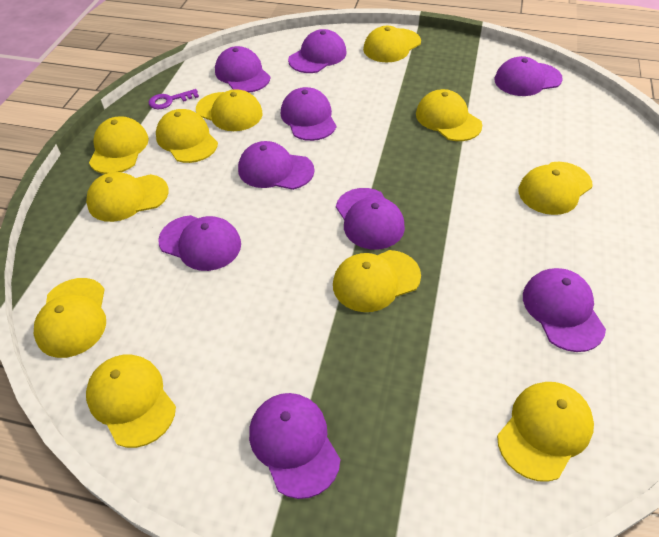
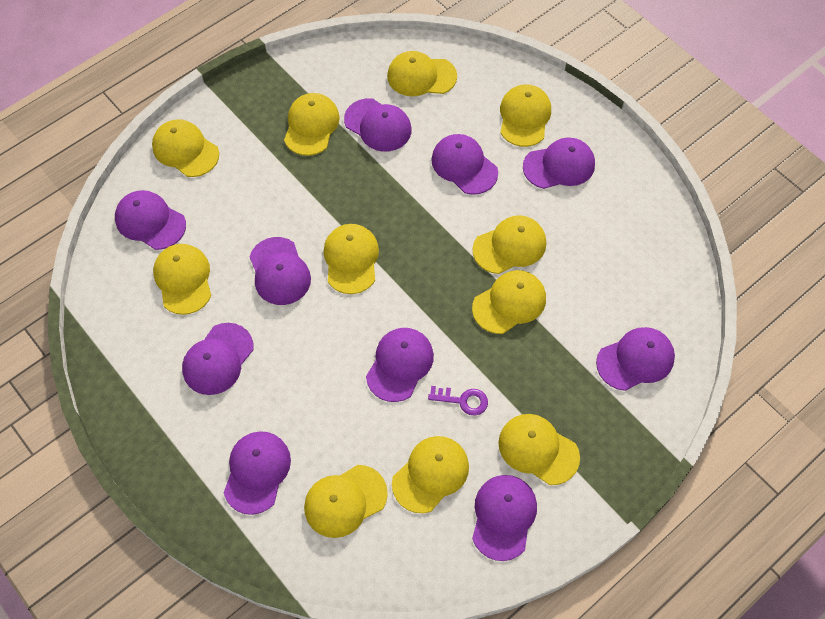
purple cap: 9 -> 10

